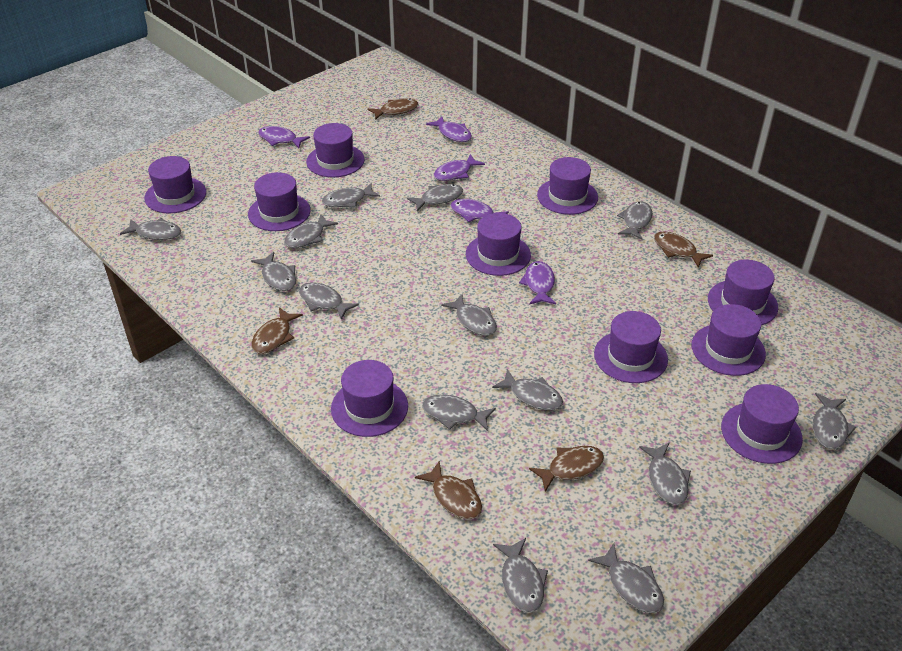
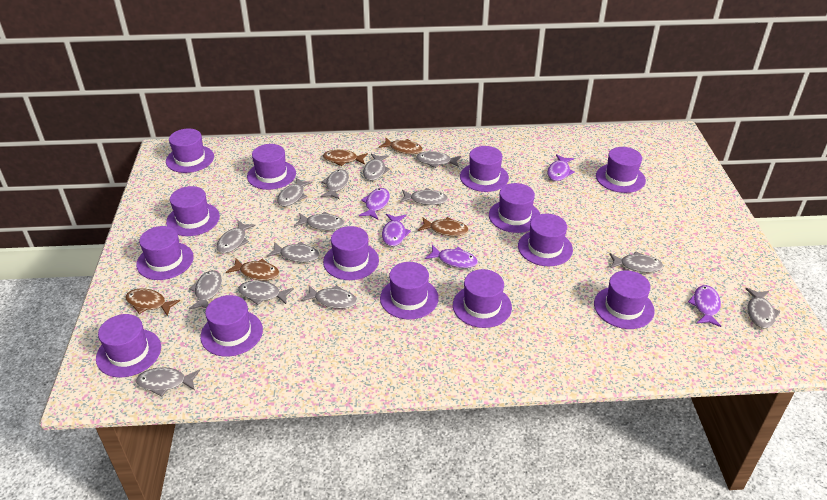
purple hat: 10 -> 14

